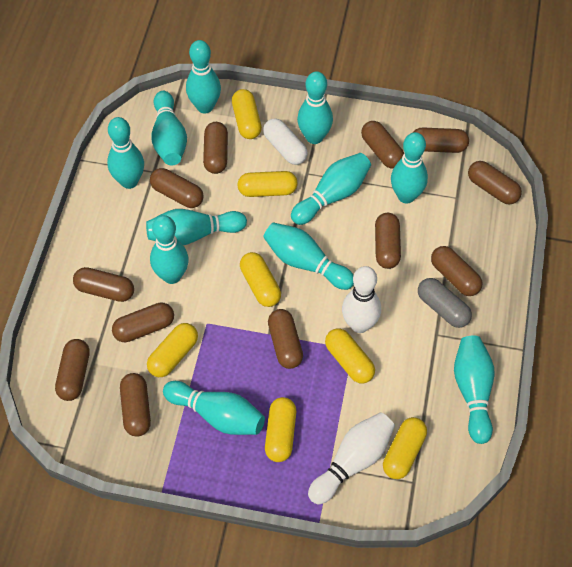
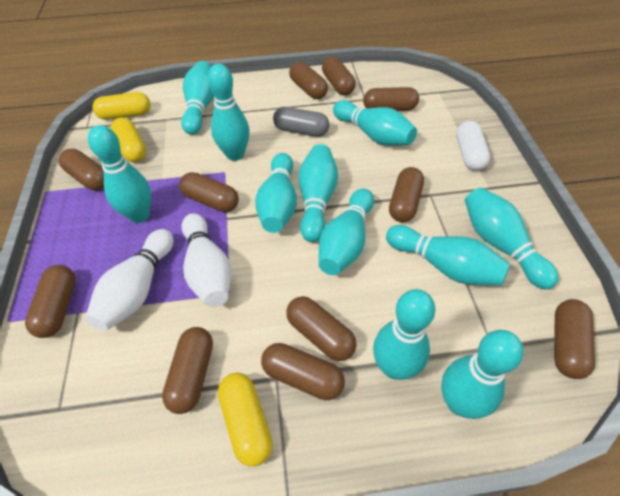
brown capsule: 12 -> 11
yellow capsule: 7 -> 3

